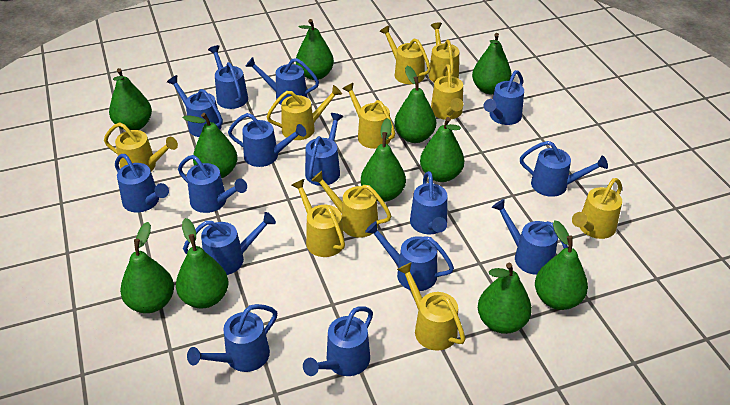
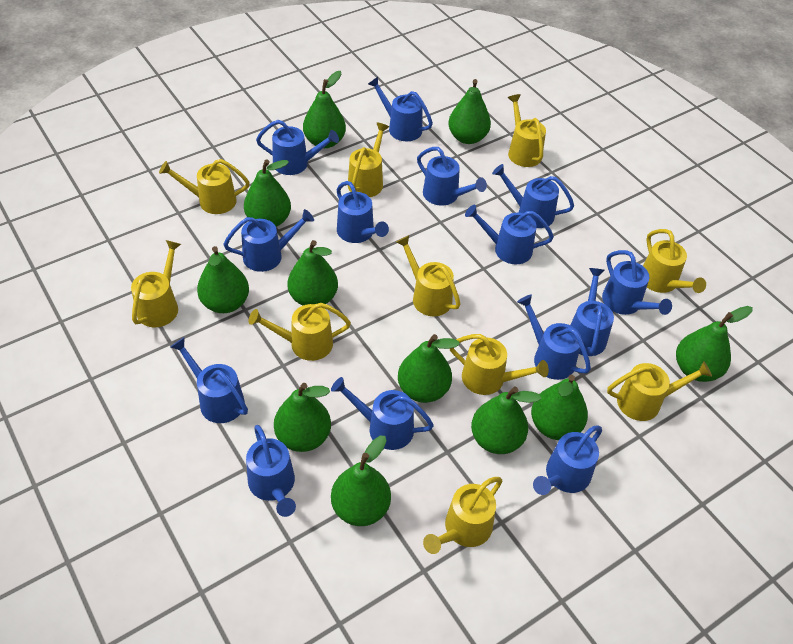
blue watering can: 15 -> 14

